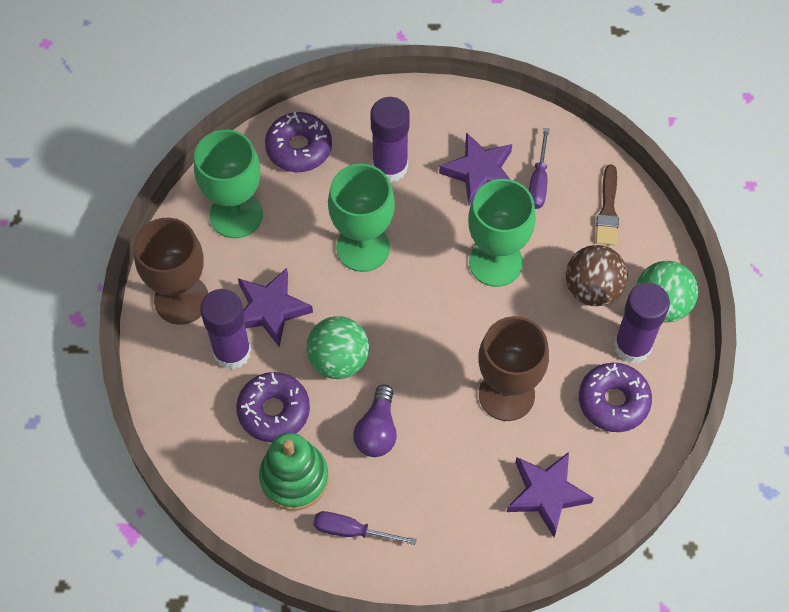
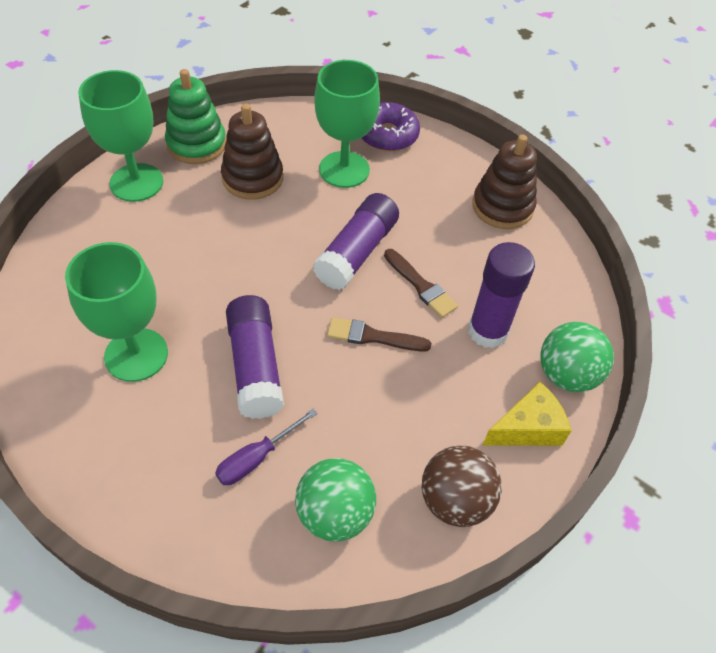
brown brush: 1 -> 2
brown goblet: 2 -> 0
brown stacking toy: 0 -> 2
purple donut: 3 -> 1
purple light bulb: 1 -> 0
purple screwdriver: 2 -> 1
purple star: 3 -> 0
yellow cheese: 0 -> 1

